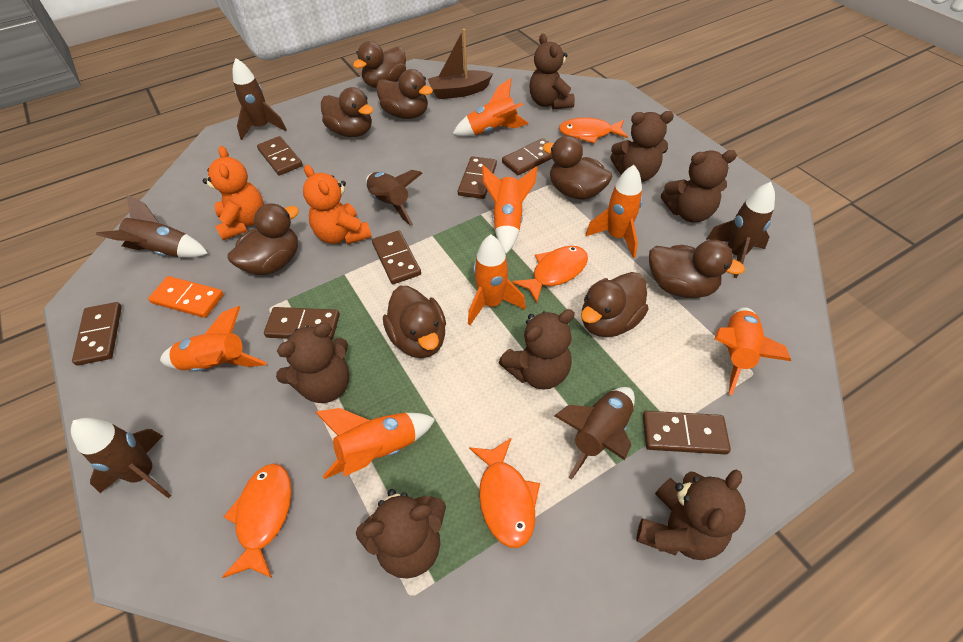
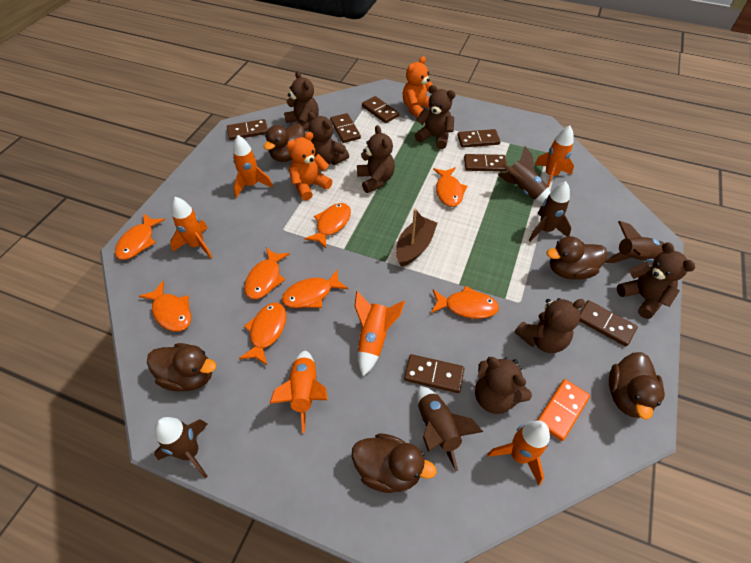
brown duck: 8 -> 5
brown rocket: 6 -> 5
orange fish: 4 -> 8
orange rocket: 7 -> 6

